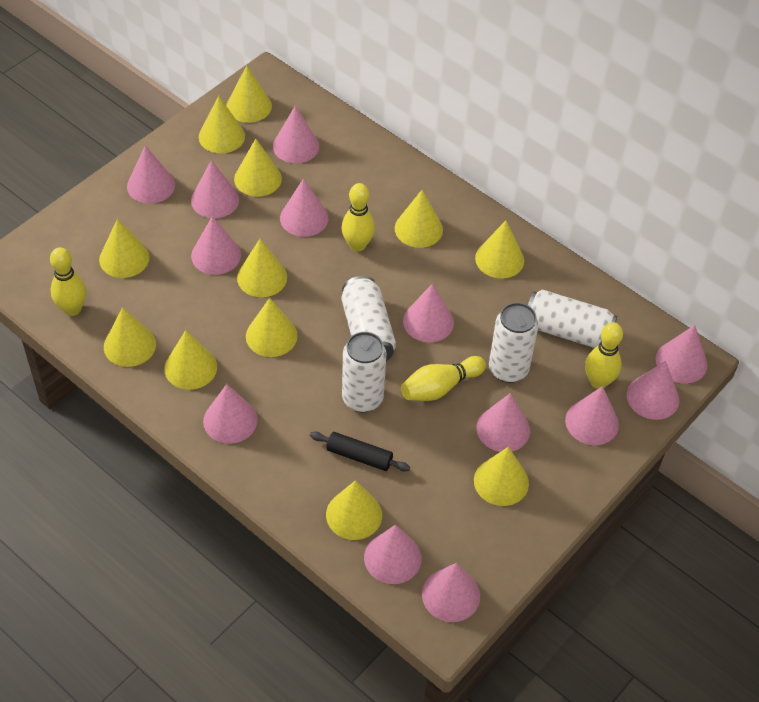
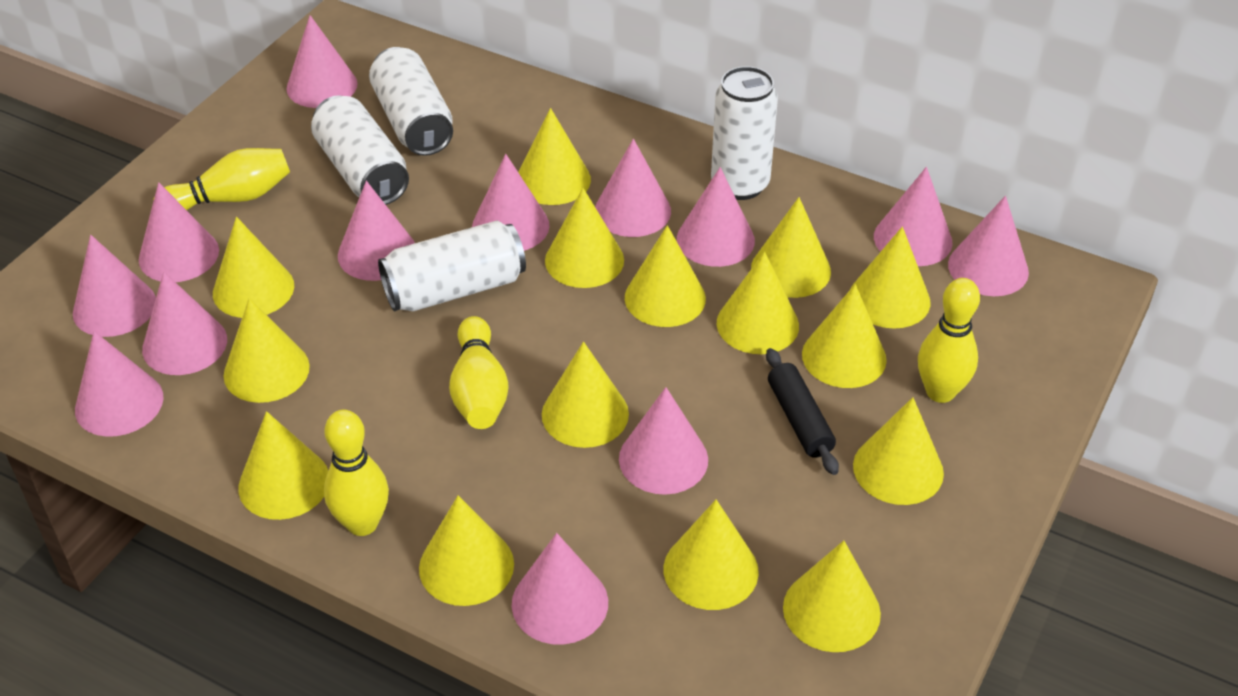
yellow cone: 12 -> 15

